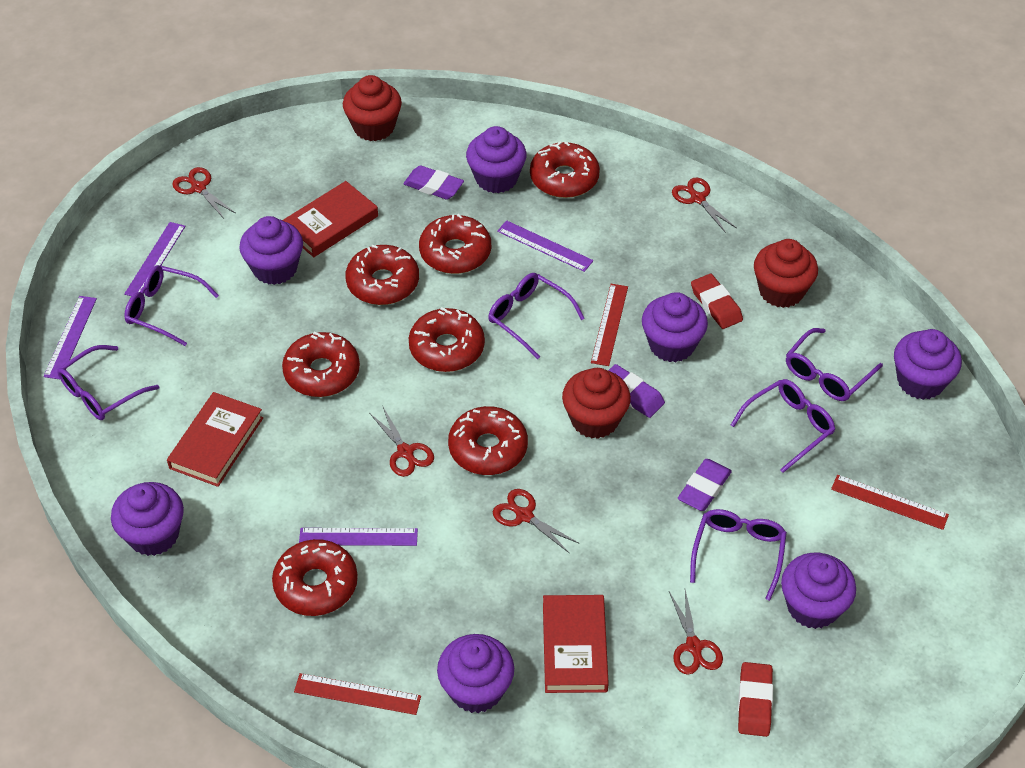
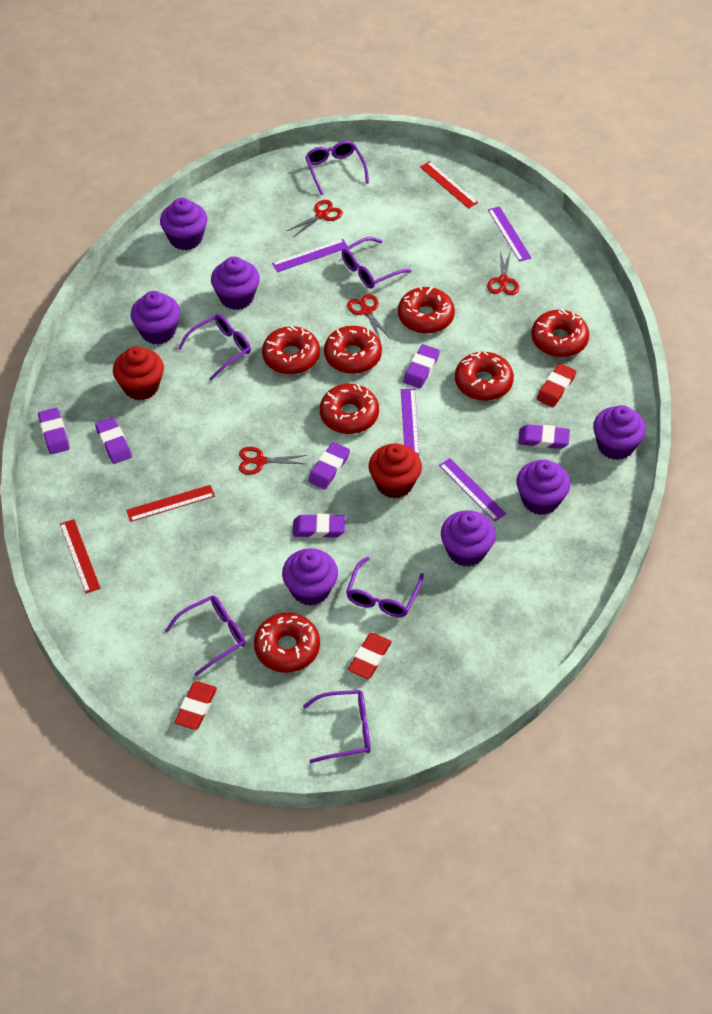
purple eraser: 3 -> 6
red book: 3 -> 0
red cupcake: 3 -> 2
red eraser: 2 -> 3
red scissors: 5 -> 4

